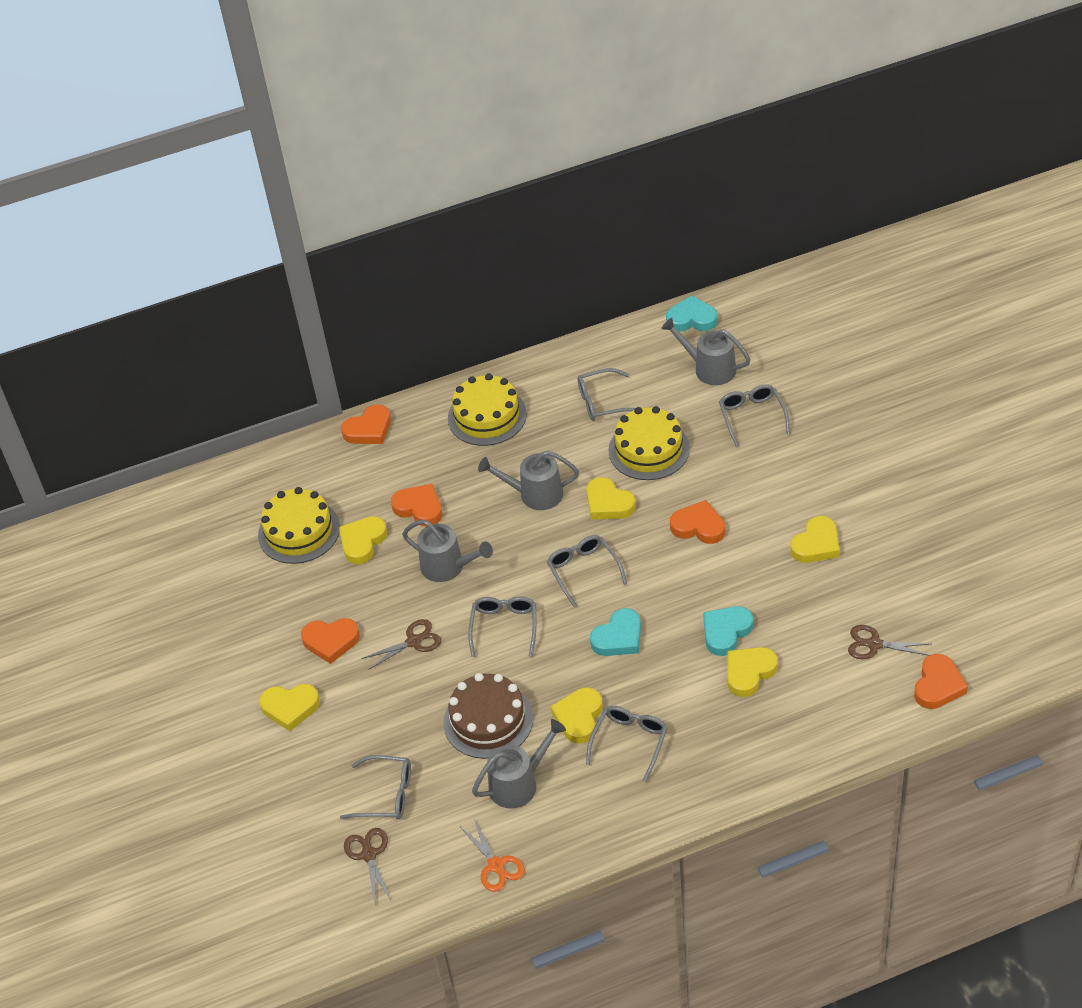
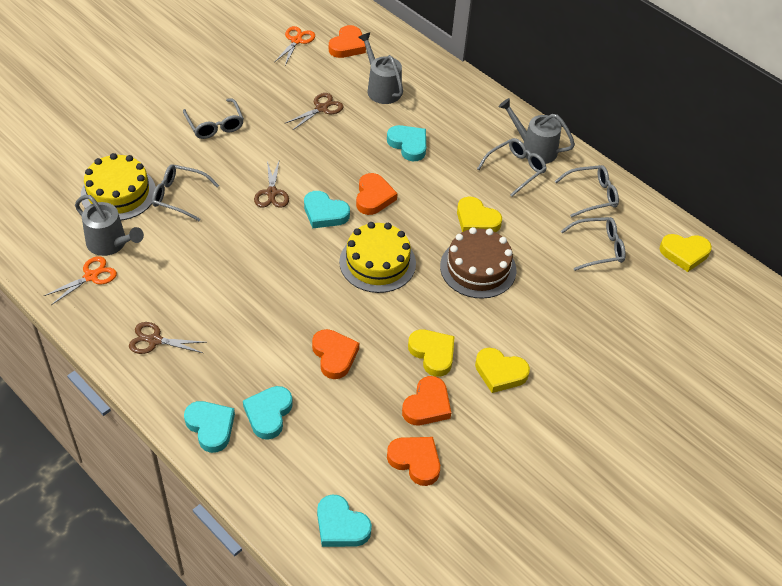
grey glasses: 6 -> 5
grey watering can: 4 -> 3
orange scissors: 1 -> 2
turquoise heart: 3 -> 5
yellow cake: 3 -> 2
yellow heart: 6 -> 4

